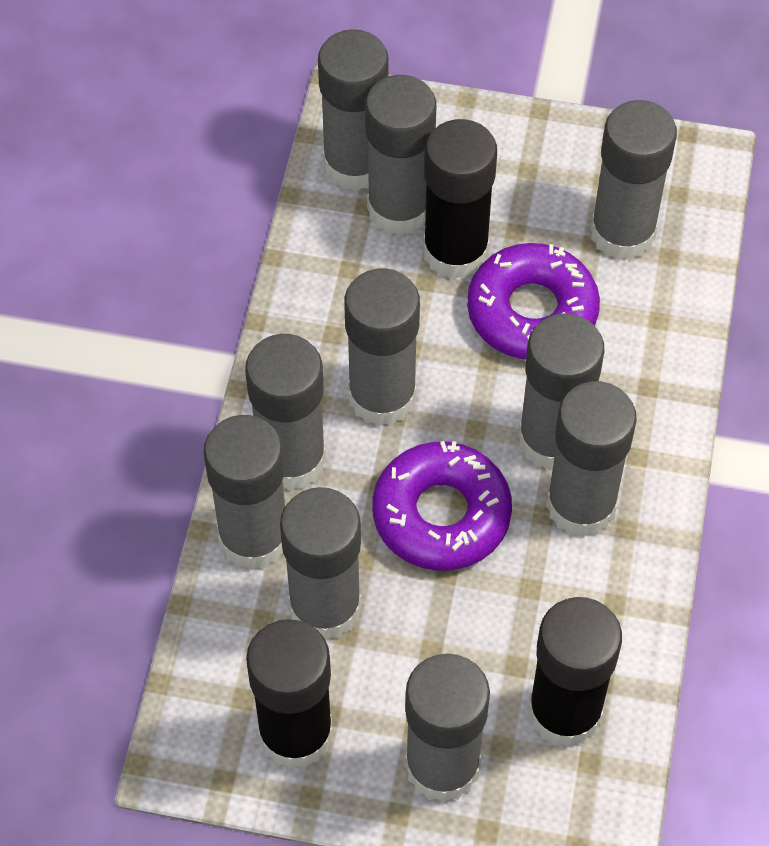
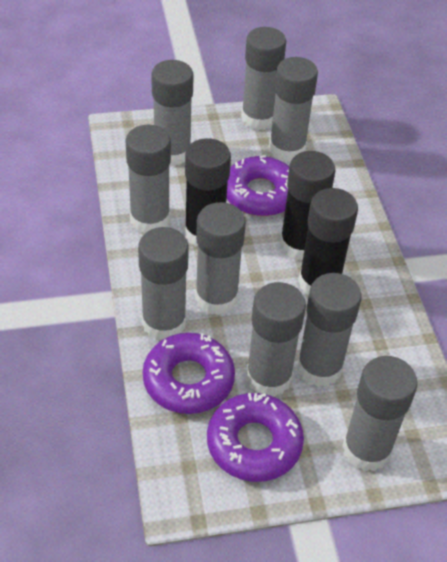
grey glue stick: 10 -> 9
purple donut: 2 -> 3

